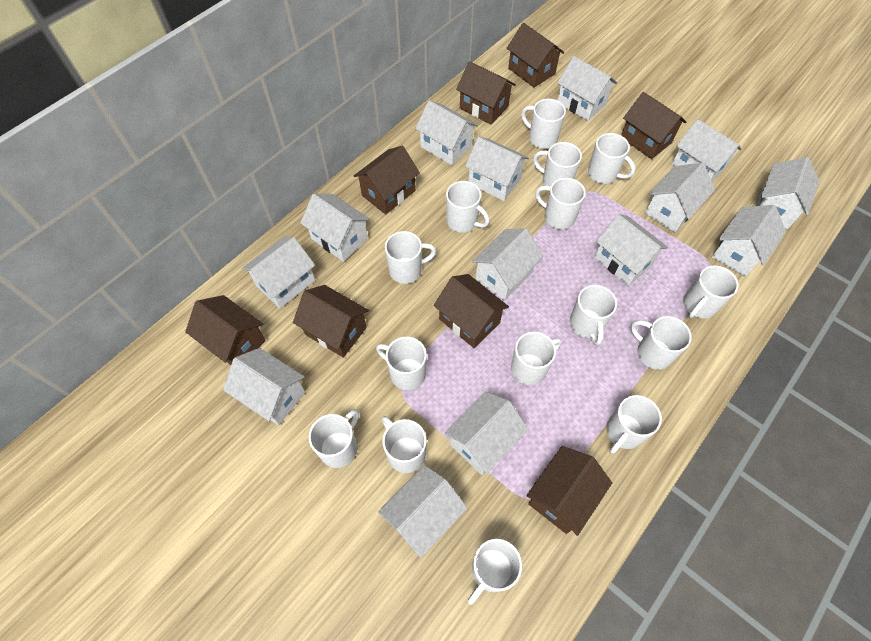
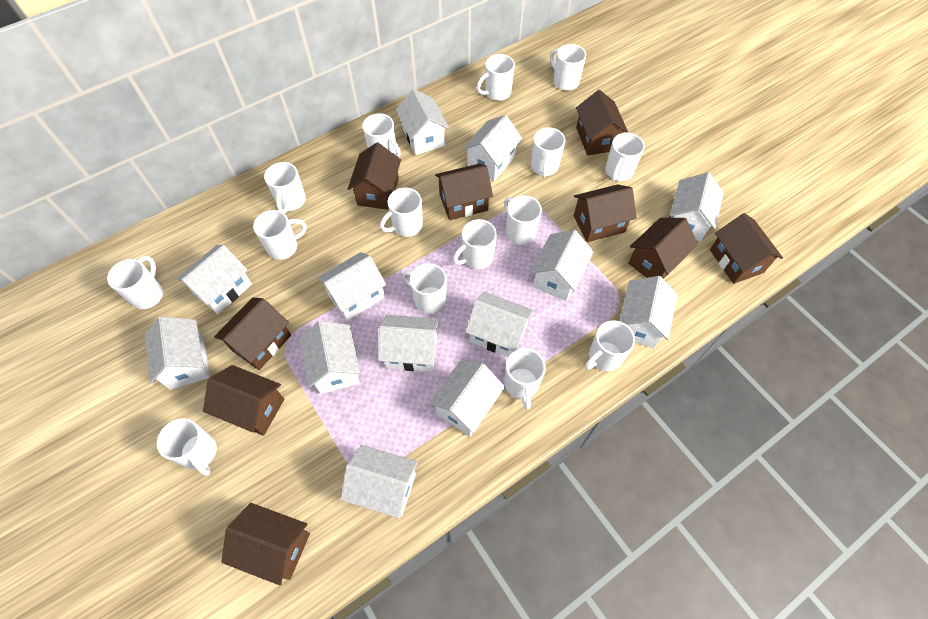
brown house: 8 -> 9
white house: 14 -> 13

